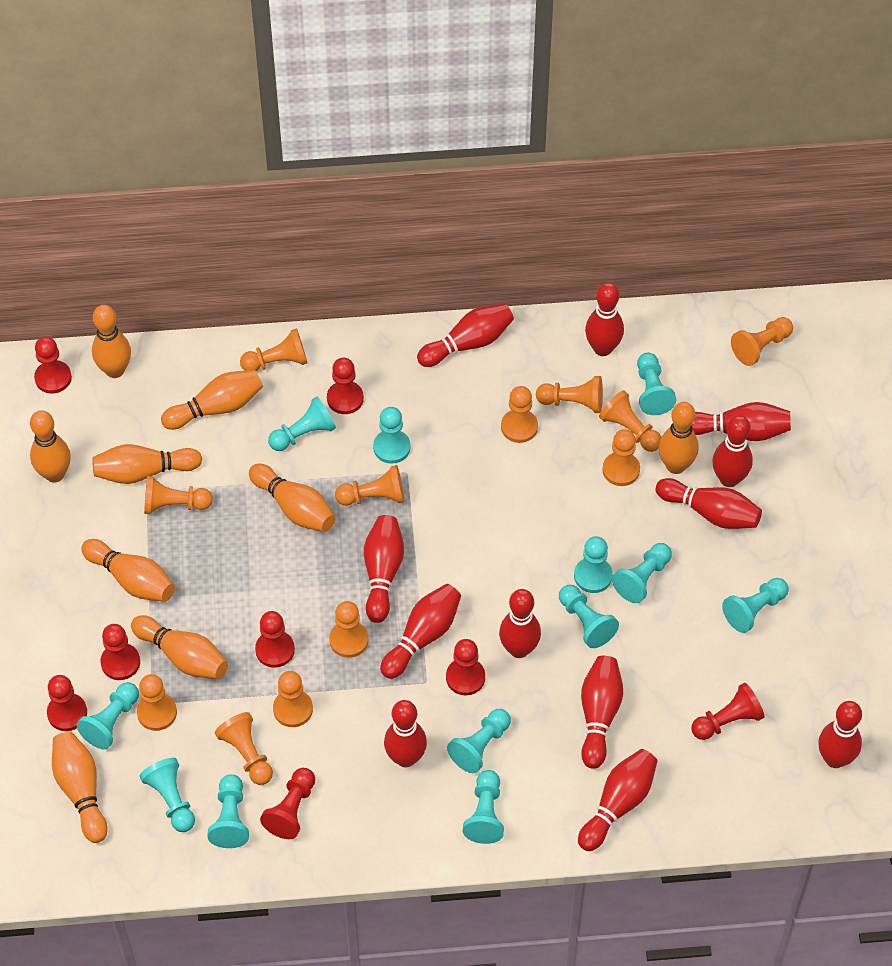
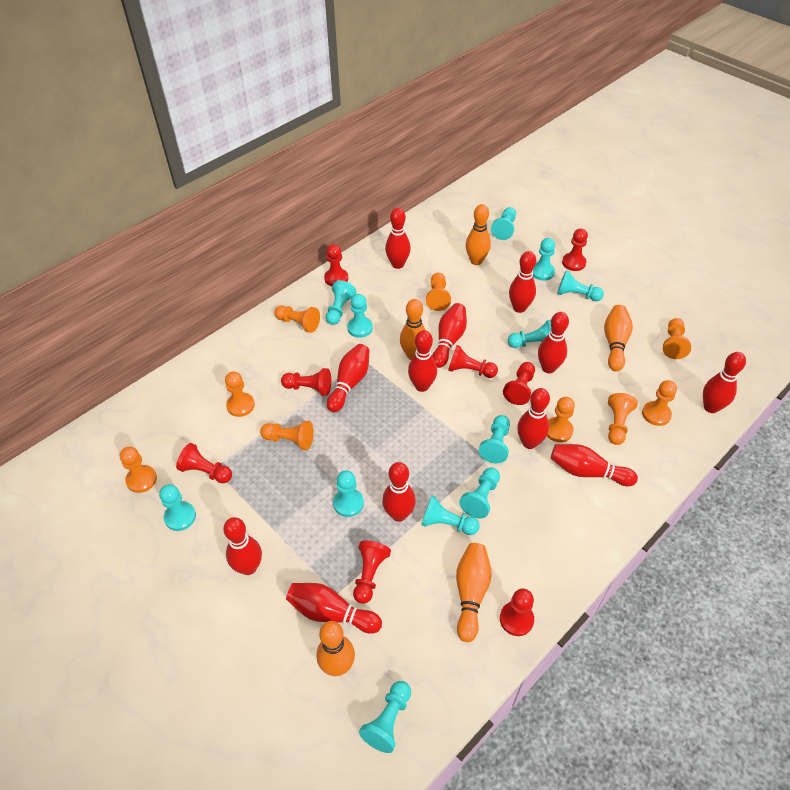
orange bowling pin: 9 -> 5
orange pawn: 12 -> 9

